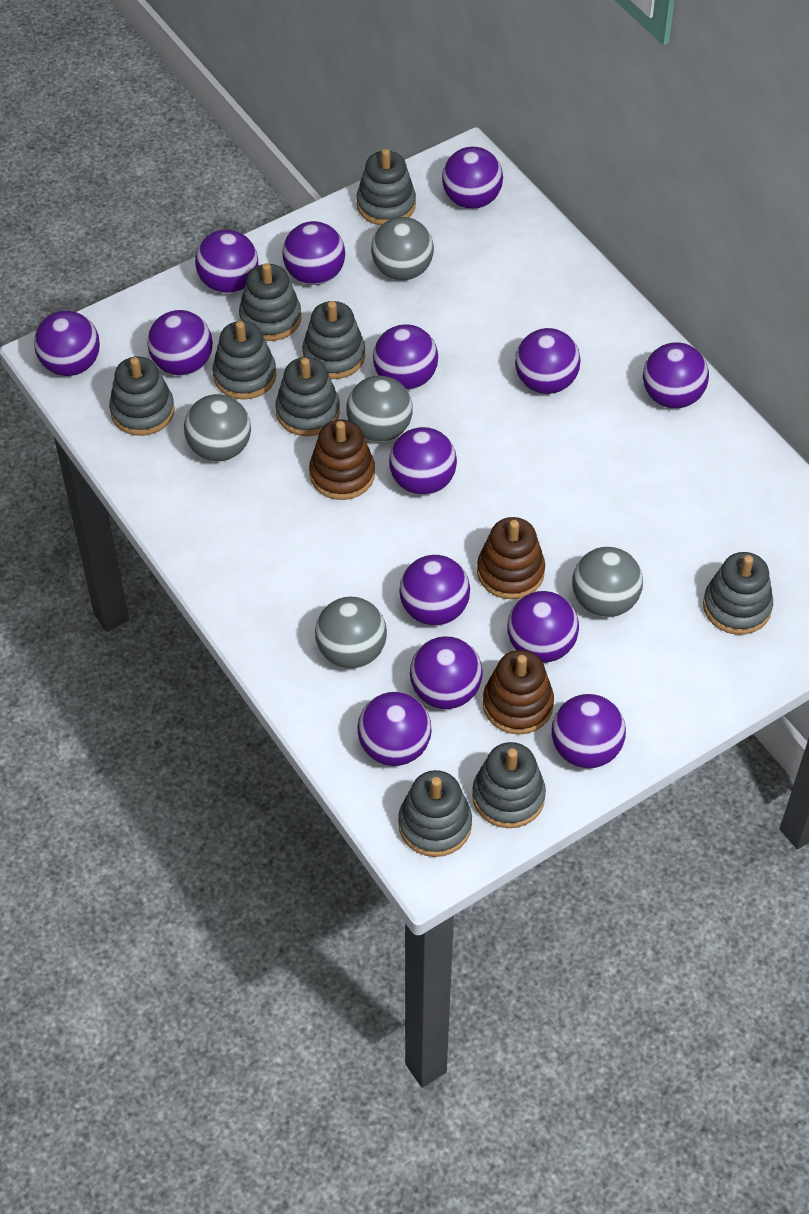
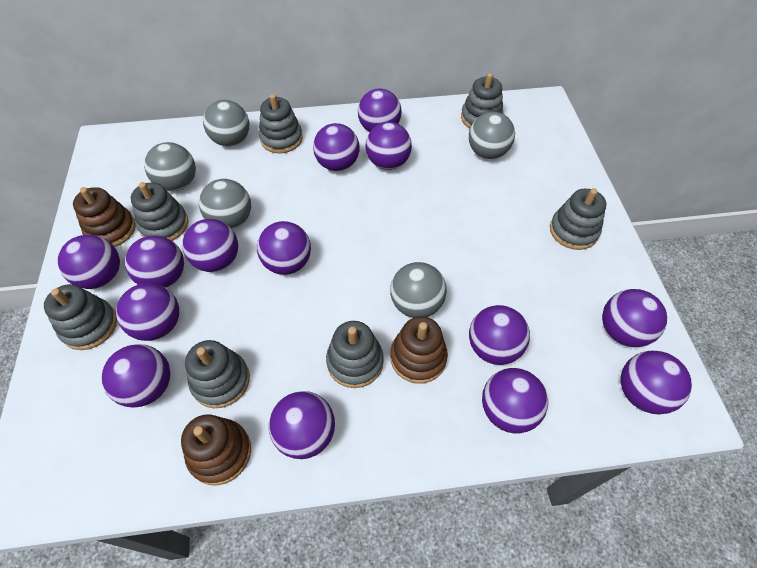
grey stacking toy: 9 -> 7

